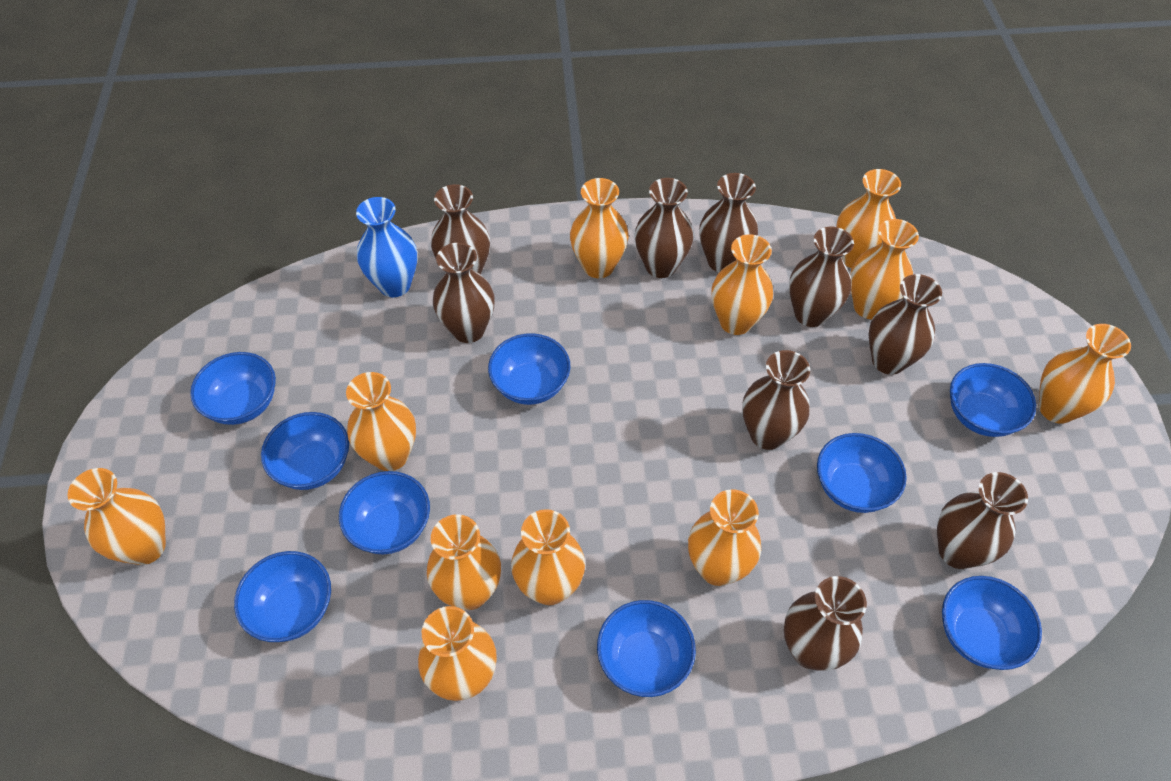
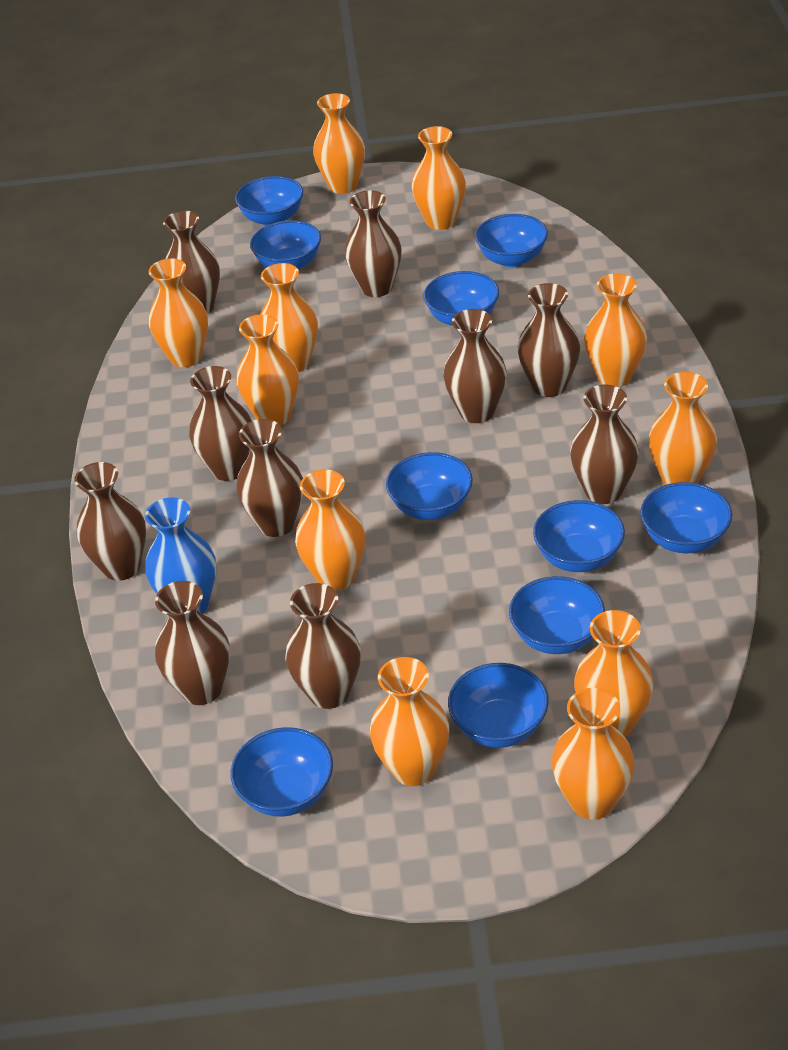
blue bowl: 9 -> 10
brown vase: 9 -> 10

